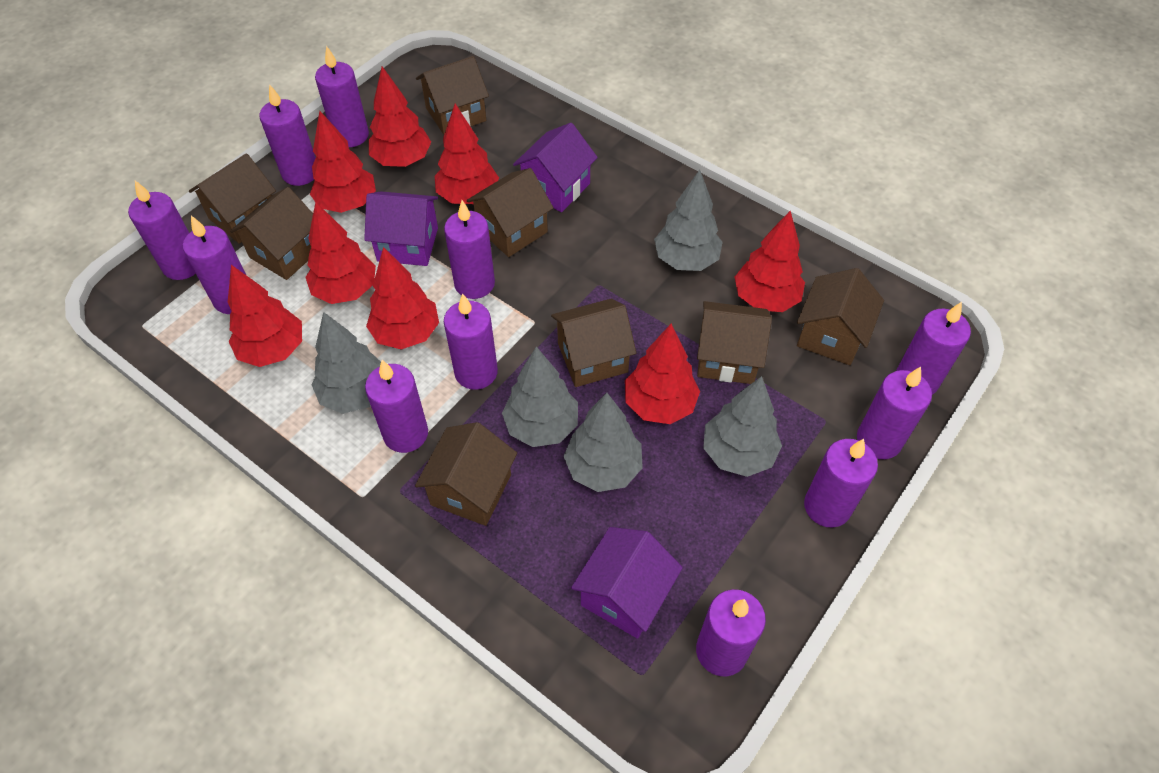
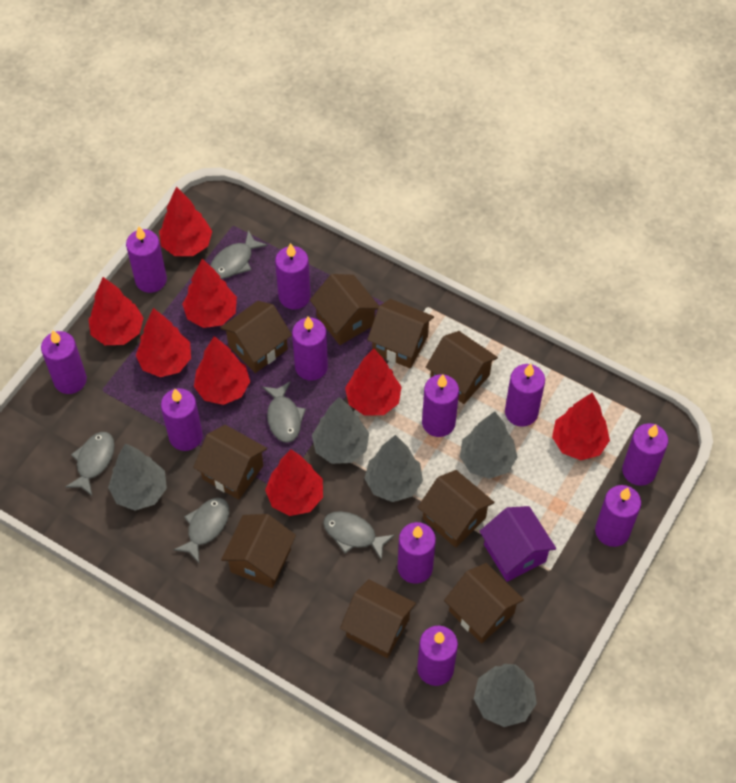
brown house: 8 -> 9
grey fish: 0 -> 5
purple house: 3 -> 1

